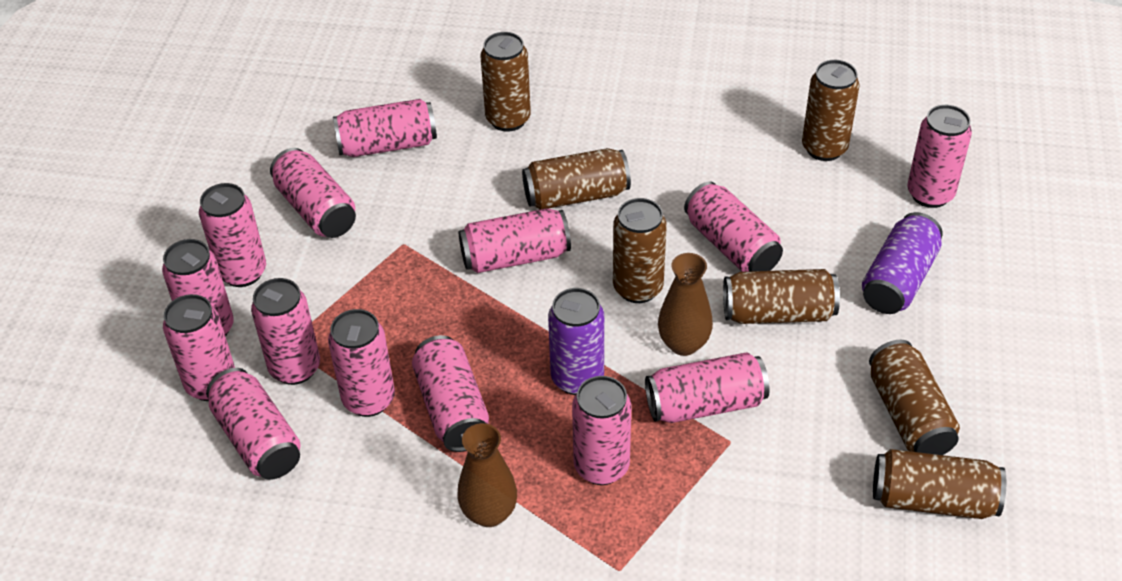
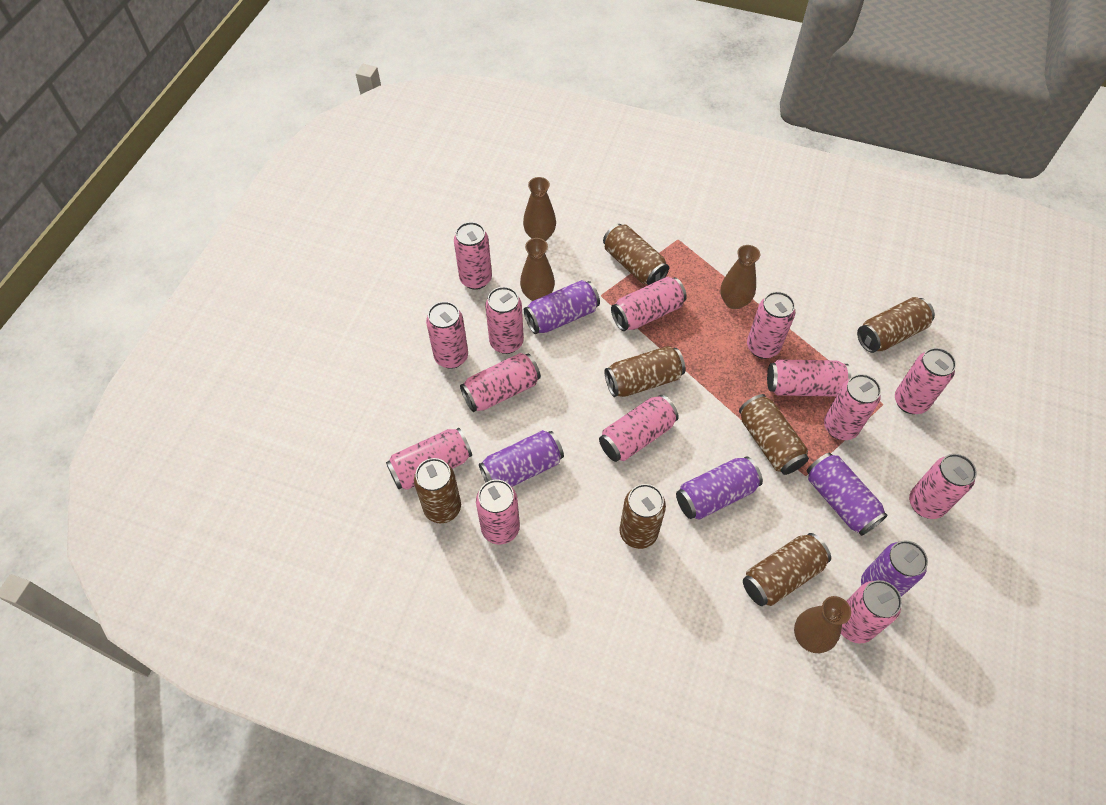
brown vase: 2 -> 4
purple can: 2 -> 5

